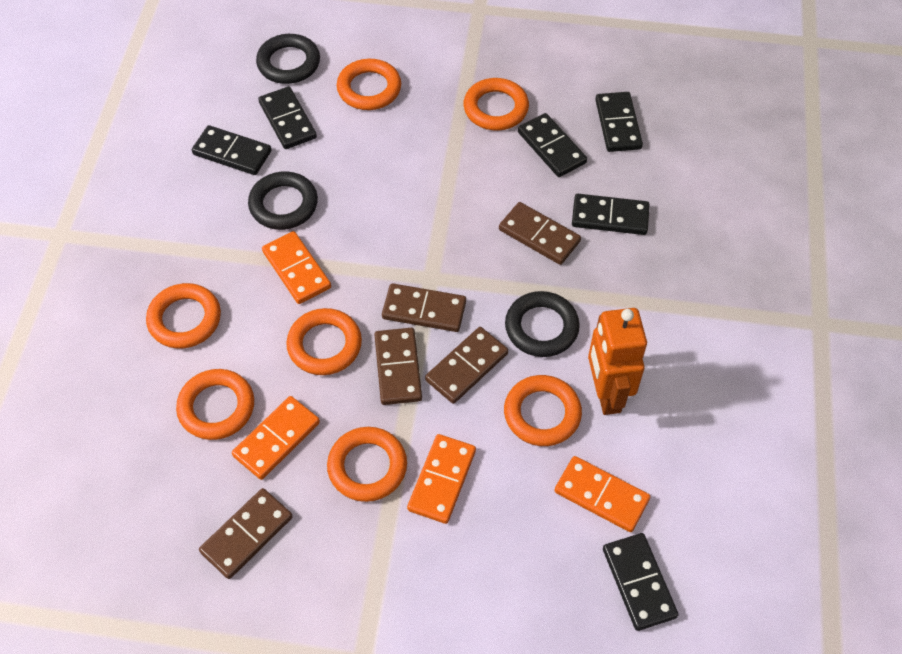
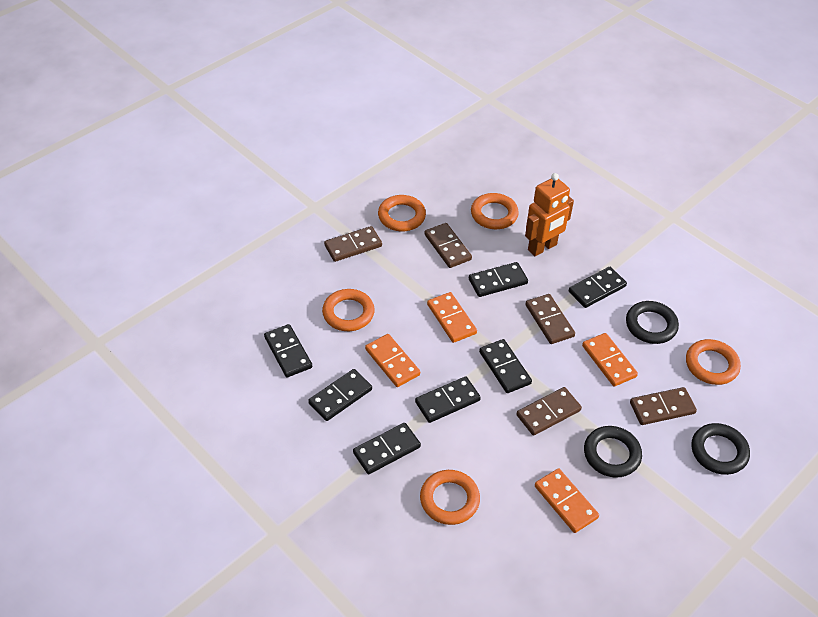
black domino: 6 -> 7
orange ring: 7 -> 5

